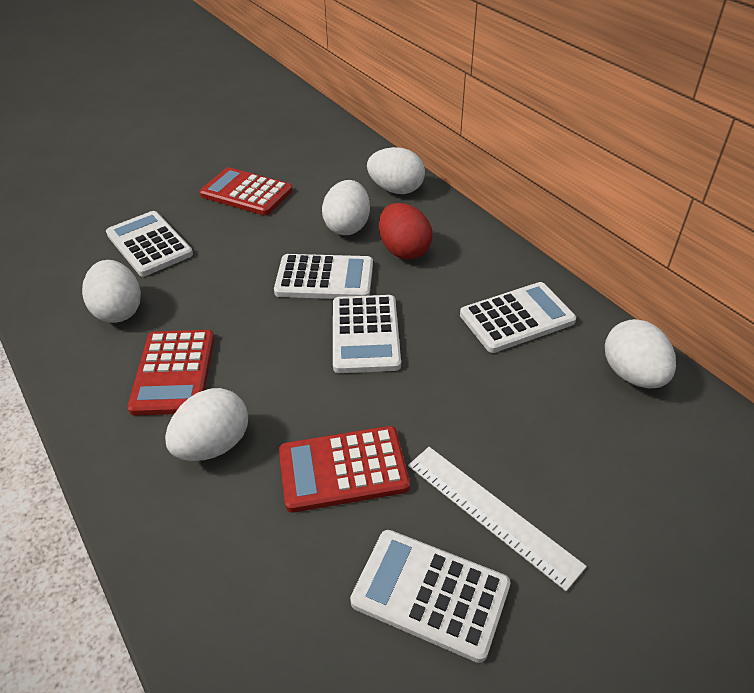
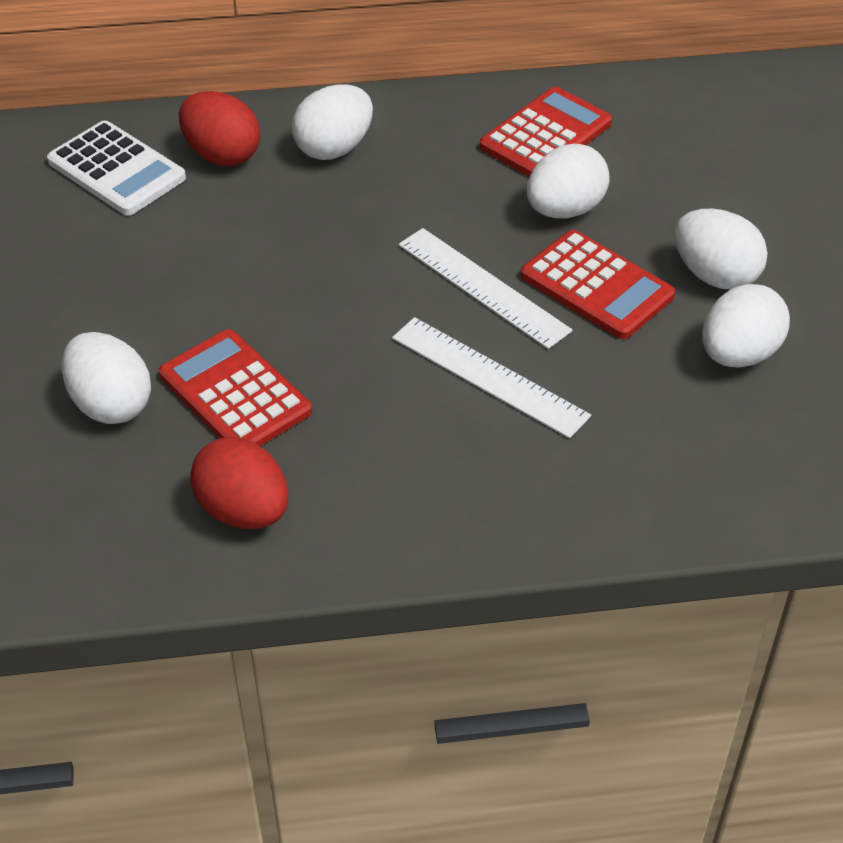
red egg: 1 -> 2
white calculator: 5 -> 1
white ruler: 1 -> 2

